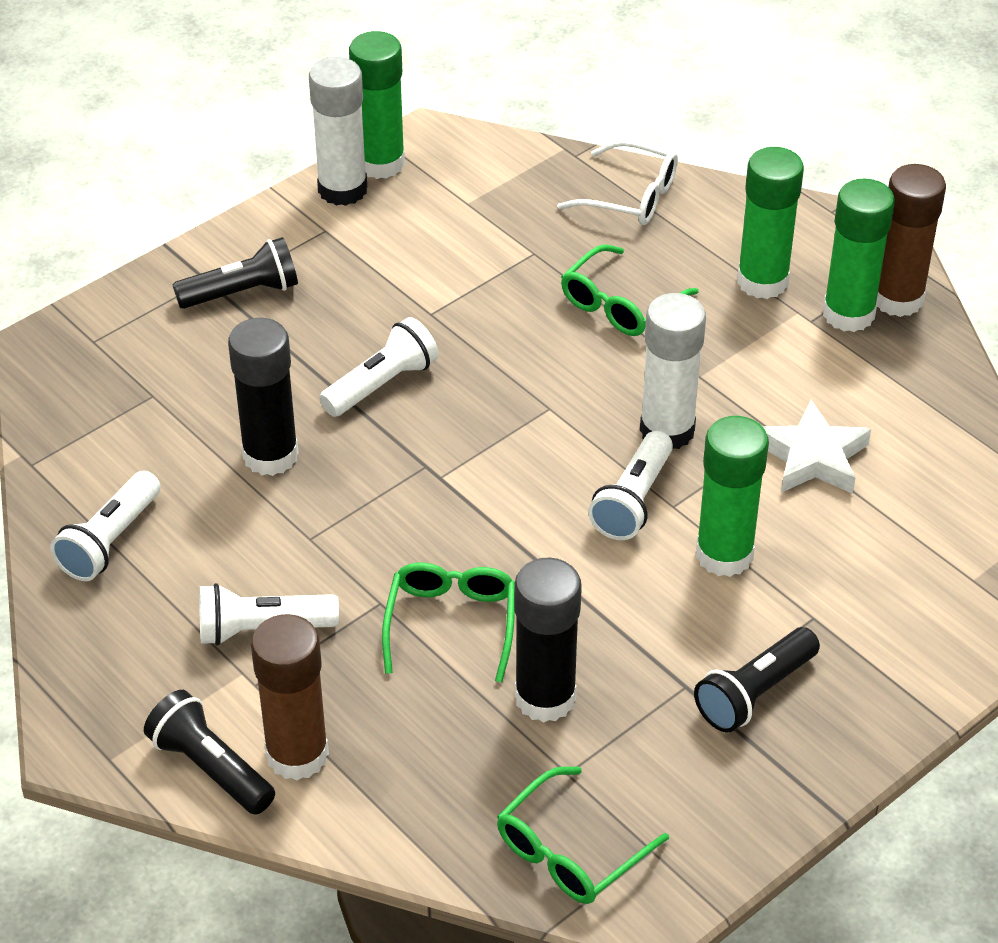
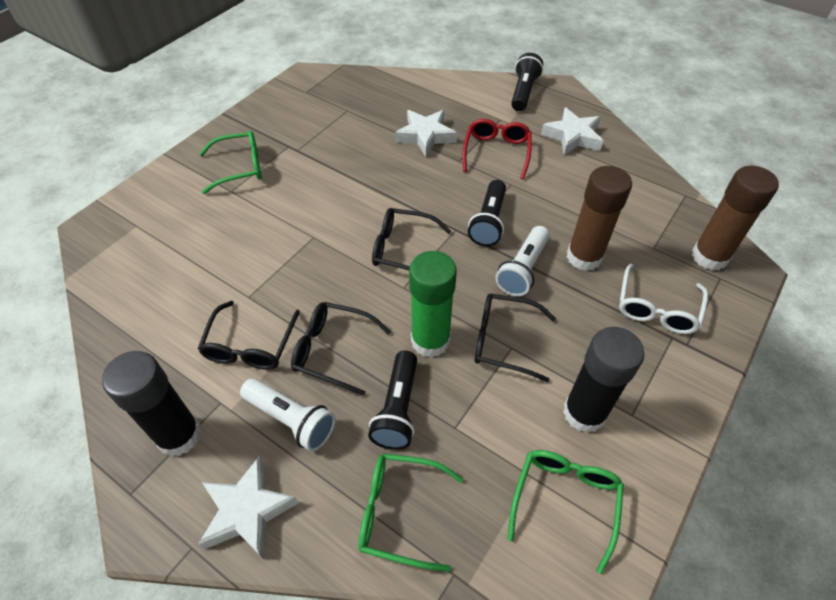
black glasses: 0 -> 4
green glue stick: 4 -> 1
red glasses: 0 -> 1
white flashlight: 4 -> 2
white glue stick: 2 -> 0
white star: 1 -> 3

